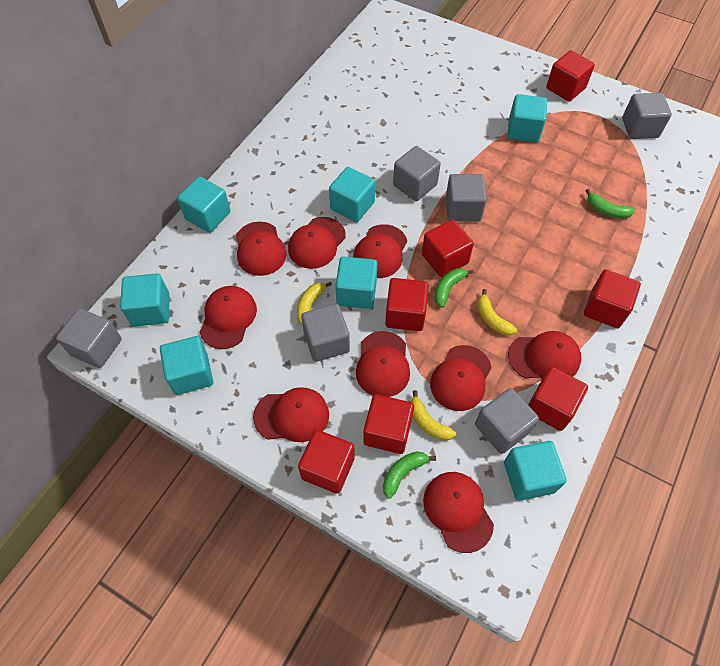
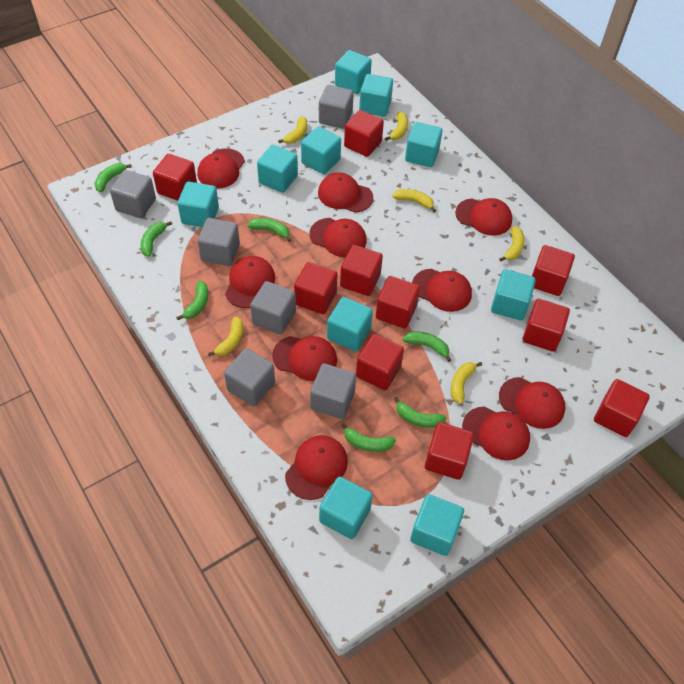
green banana: 3 -> 7
red cap: 9 -> 10
red cube: 7 -> 10
turquoise cube: 7 -> 10
yellow banana: 3 -> 6

